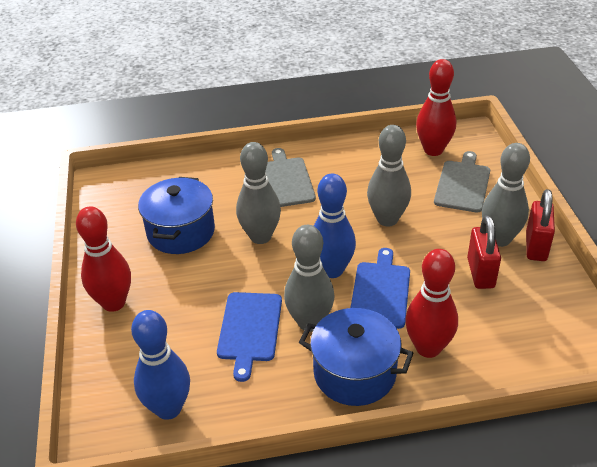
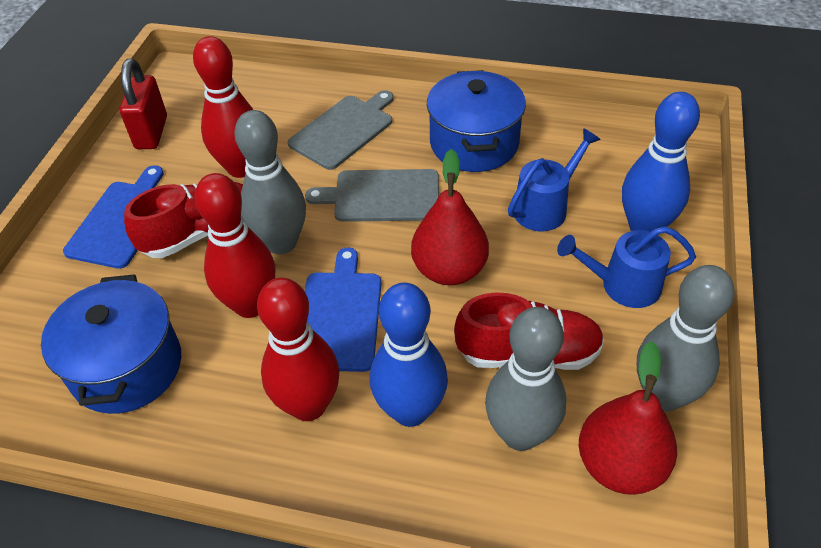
blue watering can: 0 -> 2
grey bowling pin: 4 -> 3
red padlock: 2 -> 1
red pear: 0 -> 2
red shoe: 0 -> 2

